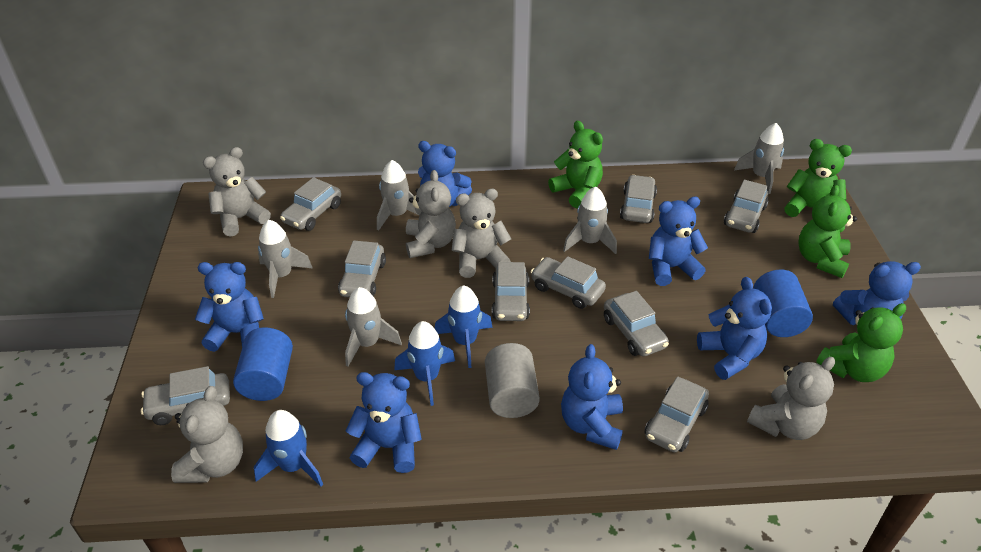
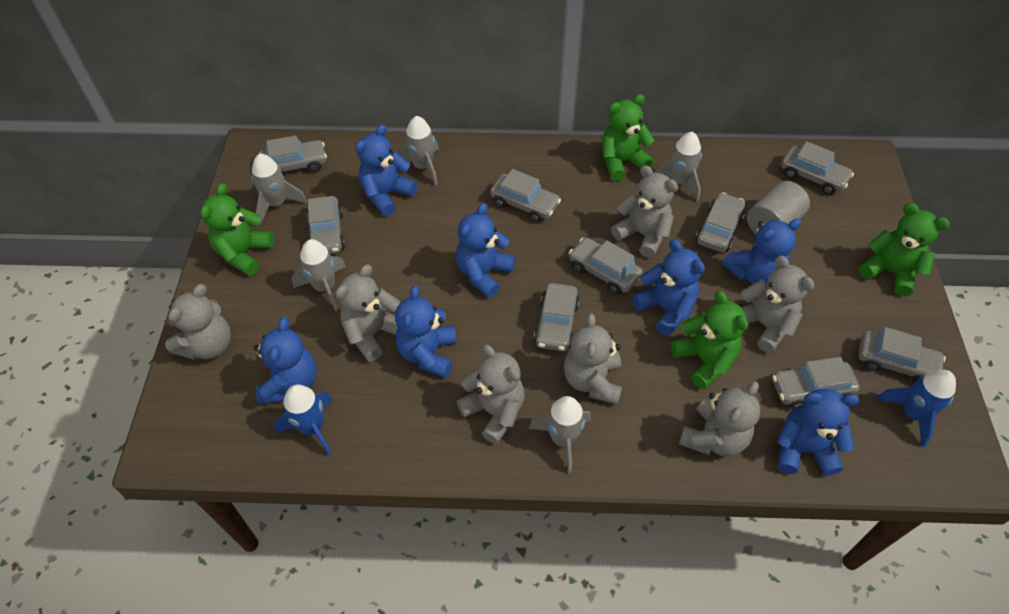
blue cylinder: 2 -> 0
blue rocket: 3 -> 2
grey teddy bear: 5 -> 7

